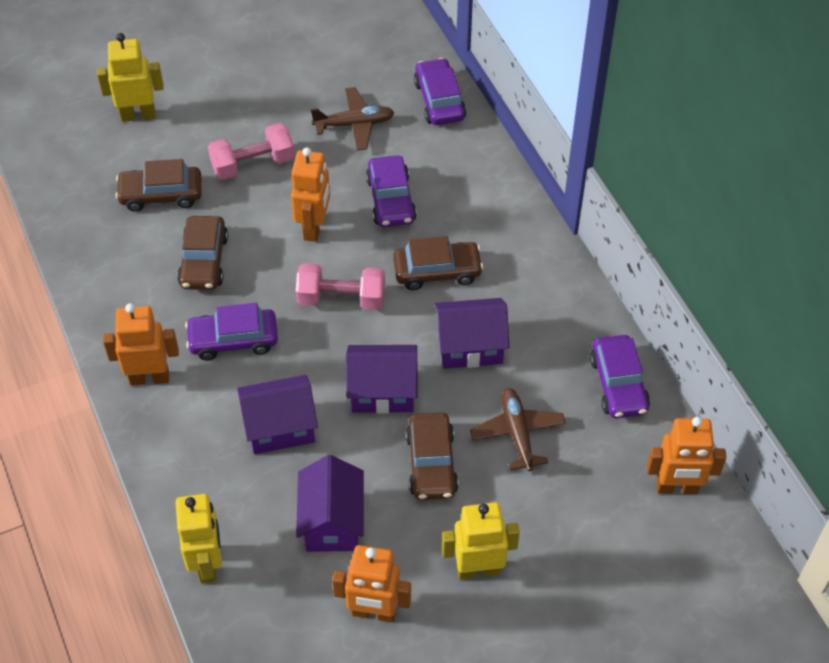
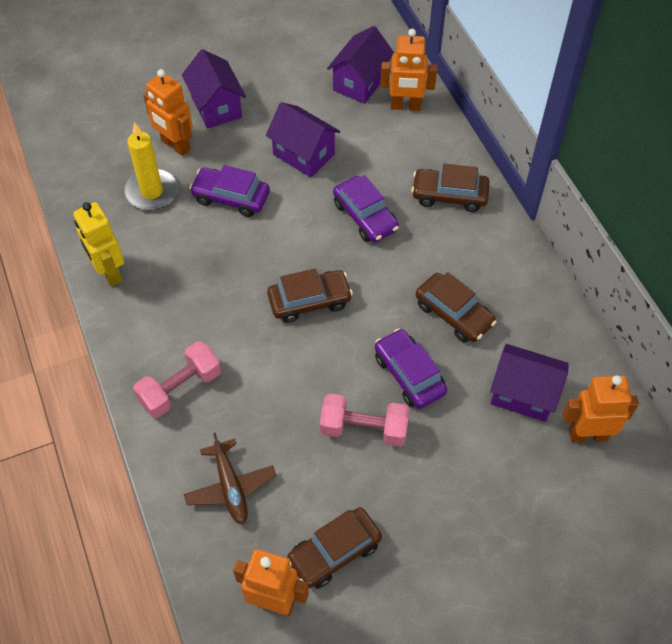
brown plane: 2 -> 1
purple car: 4 -> 3
yellow candle: 0 -> 1
yellow robot: 3 -> 1

